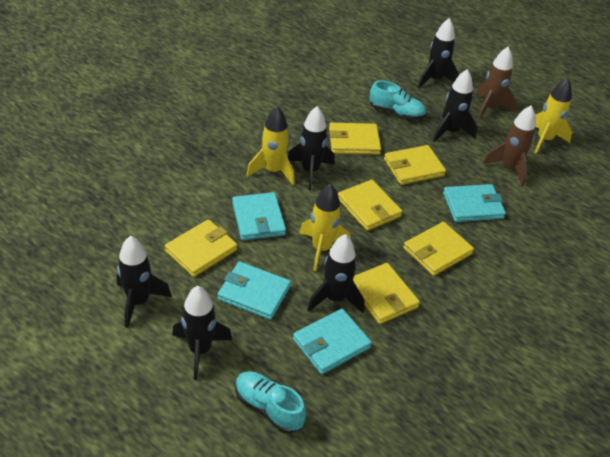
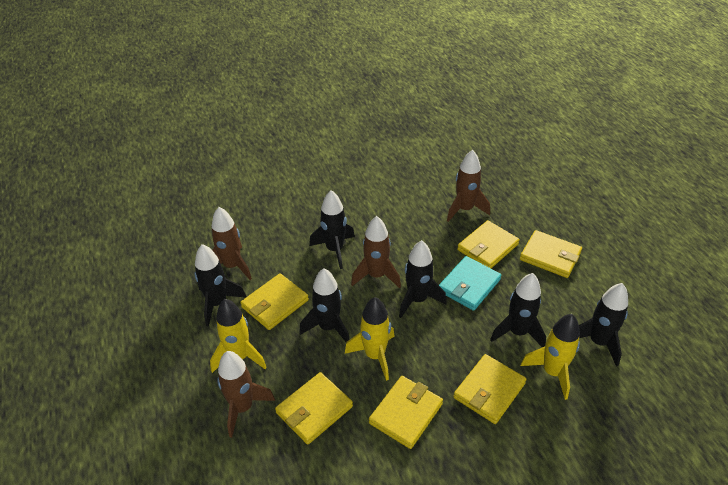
brown rocket: 2 -> 4
turquoise shoe: 2 -> 0
turquoise wallet: 4 -> 1

